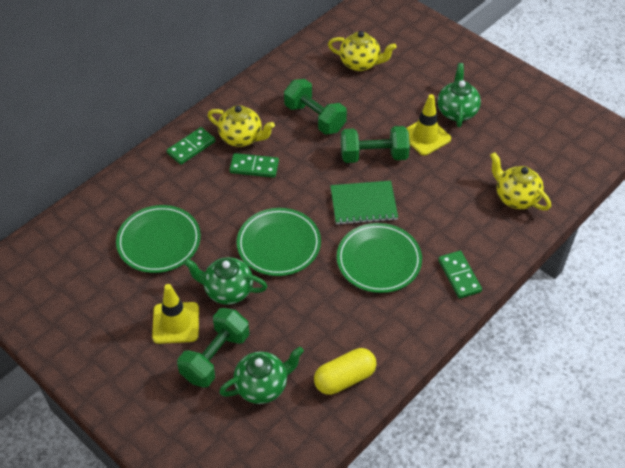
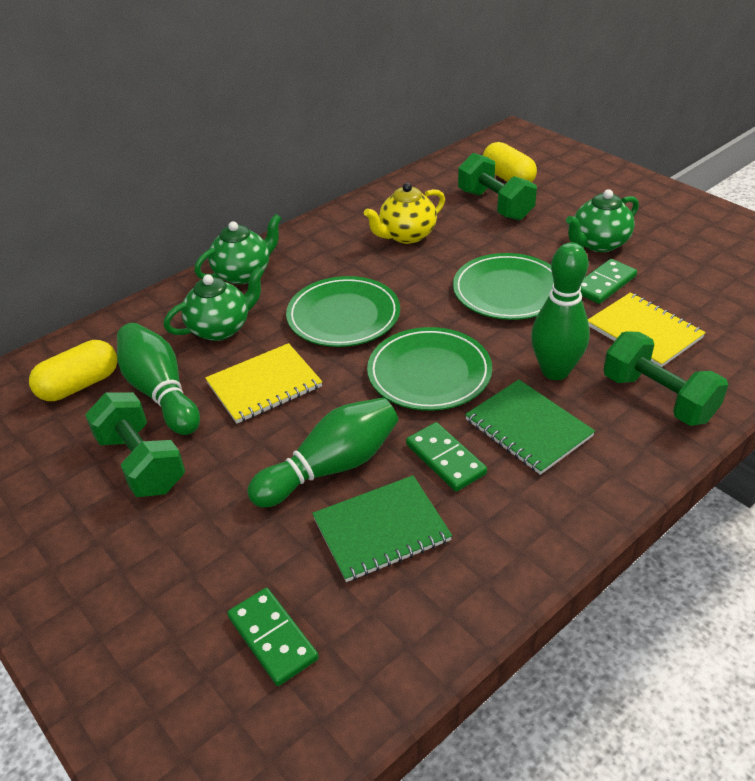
green bowling pin: 0 -> 3
green notebook: 1 -> 2
yellow capsule: 1 -> 2
yellow notebook: 0 -> 2
yellow teapot: 3 -> 1
yellow traffic cone: 2 -> 0

